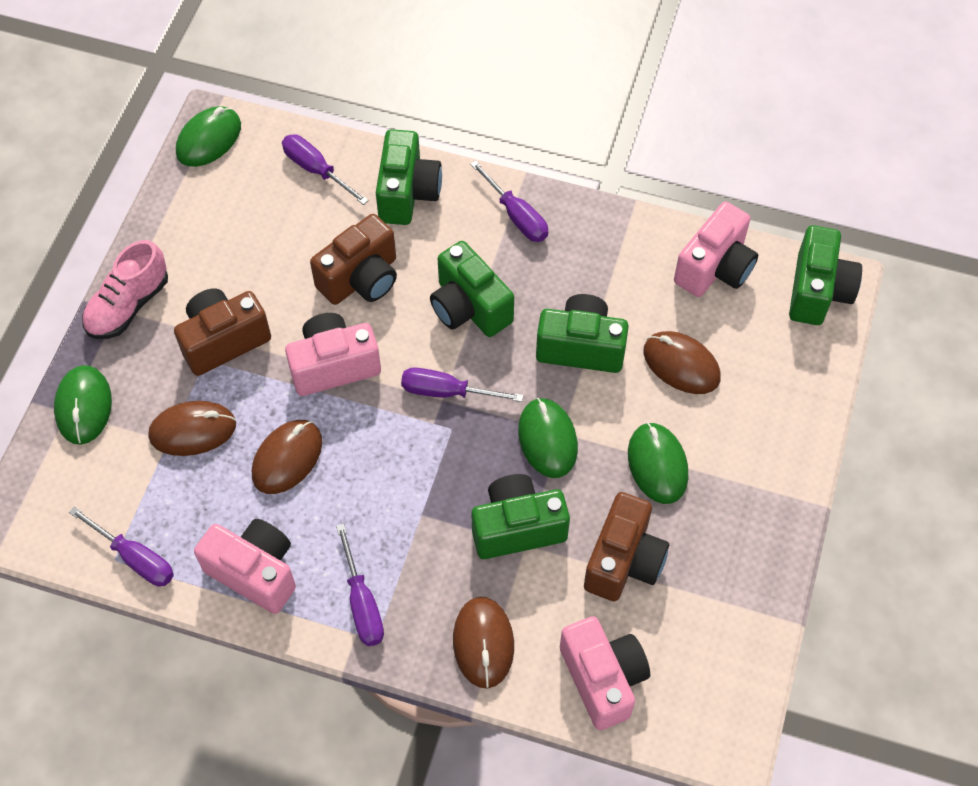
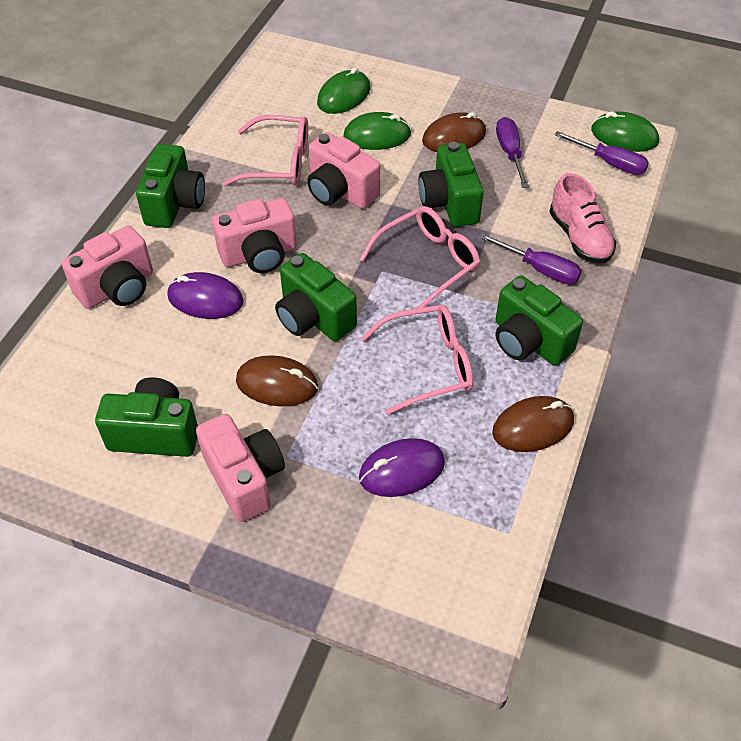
brown camera: 3 -> 0
brown mouse: 4 -> 3
green mouse: 4 -> 3
pink glasses: 0 -> 3
purple mouse: 0 -> 2
purple screwdriver: 5 -> 3

